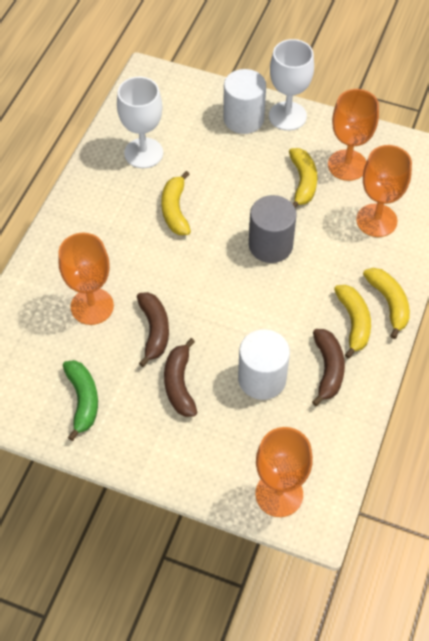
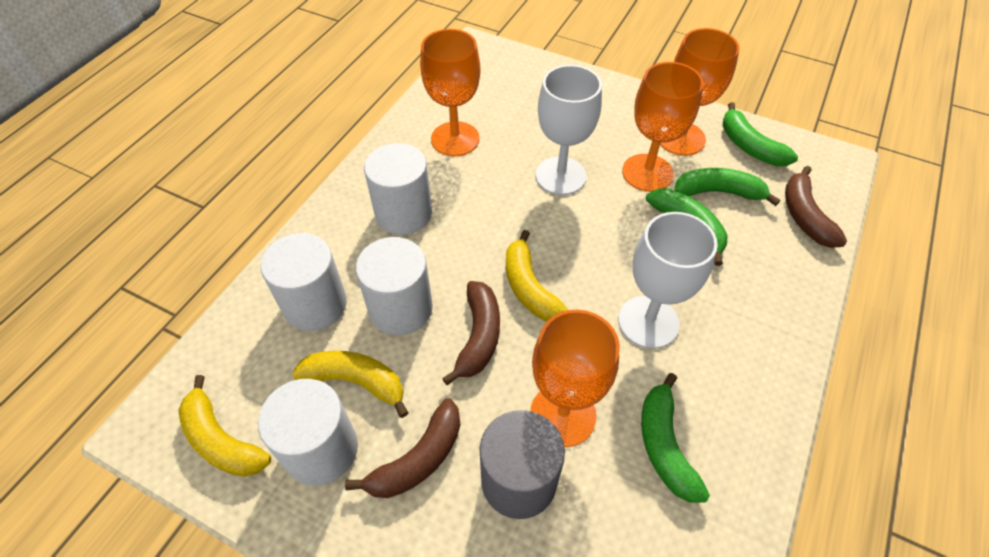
green banana: 1 -> 4
white cylinder: 2 -> 4
yellow banana: 4 -> 3

